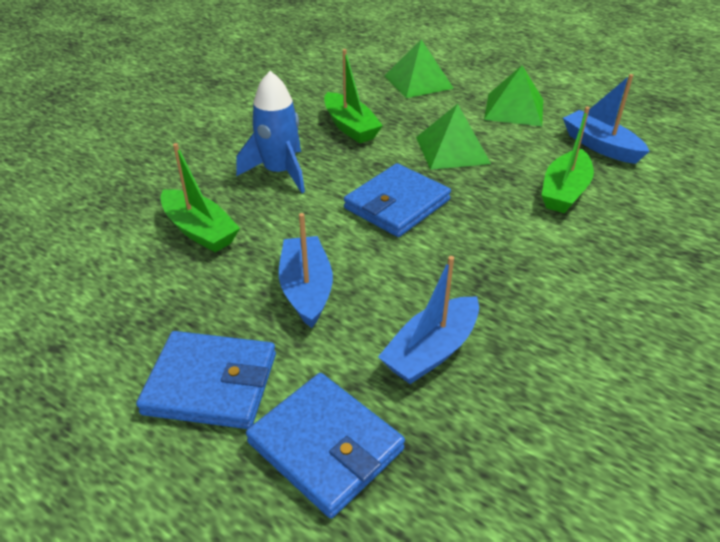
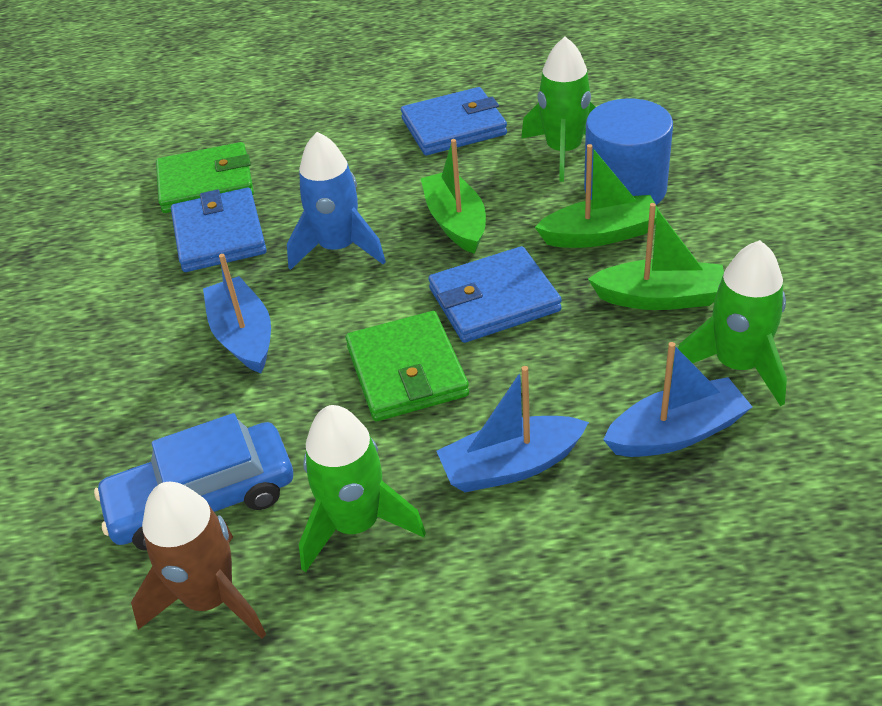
blue car: 0 -> 1
blue cylinder: 0 -> 1
brown rocket: 0 -> 1
green pyramid: 3 -> 0
green rocket: 0 -> 3
green wallet: 0 -> 2

